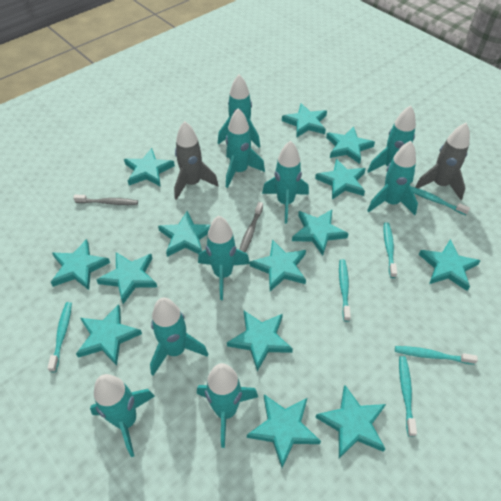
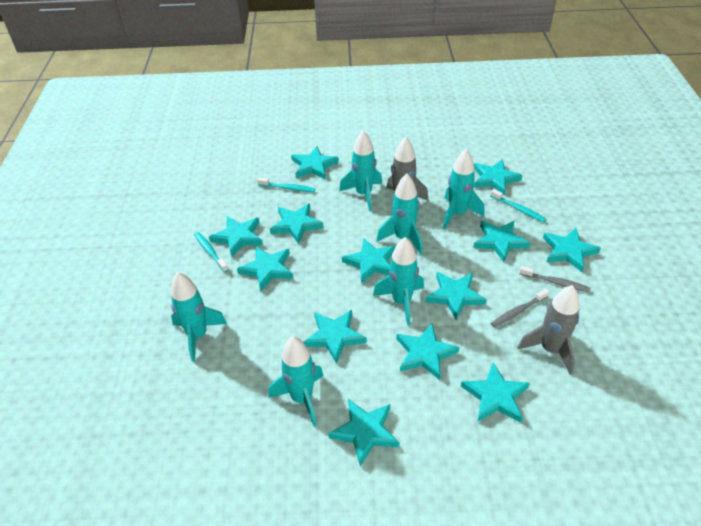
turquoise rocket: 9 -> 6
turquoise star: 14 -> 13
turquoise toothbrush: 6 -> 3

